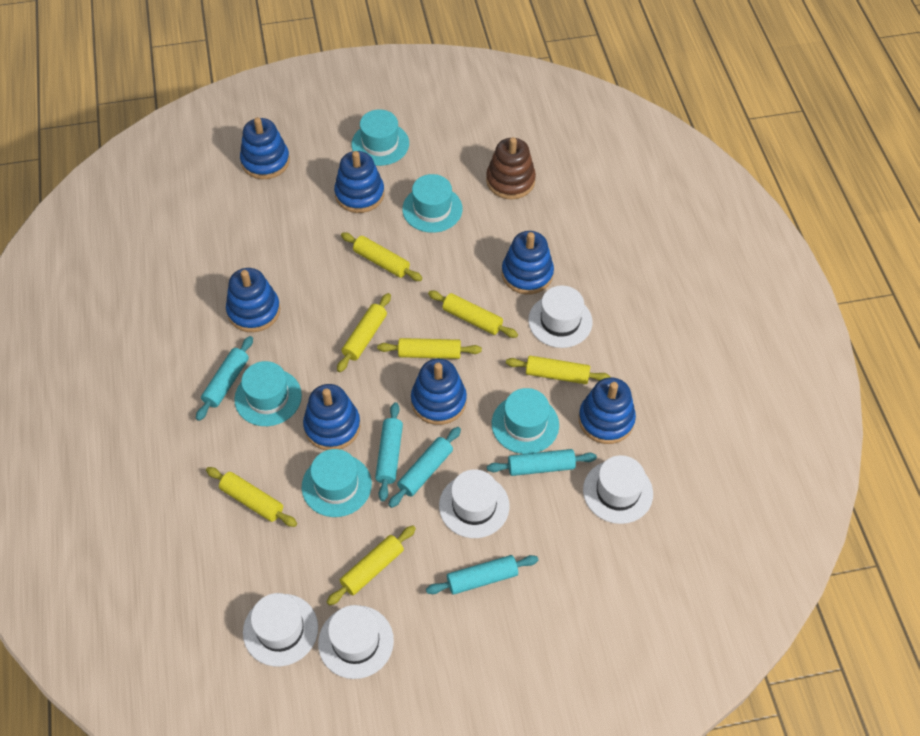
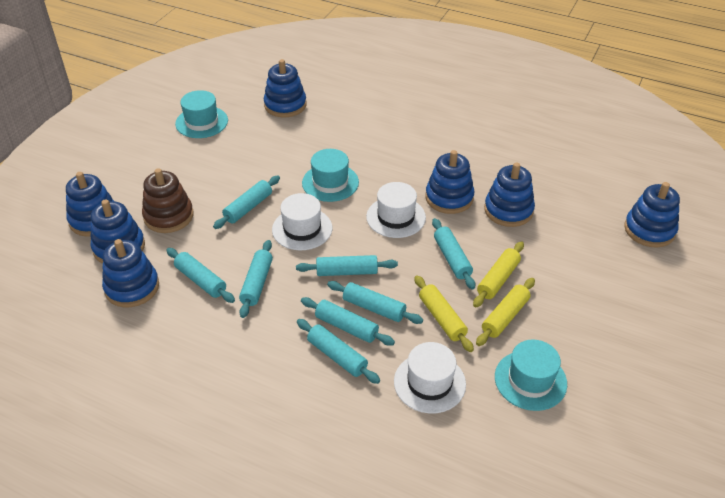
turquoise hat: 5 -> 3
turquoise rolling pin: 5 -> 8
white hat: 5 -> 3
yellow rolling pin: 7 -> 3

